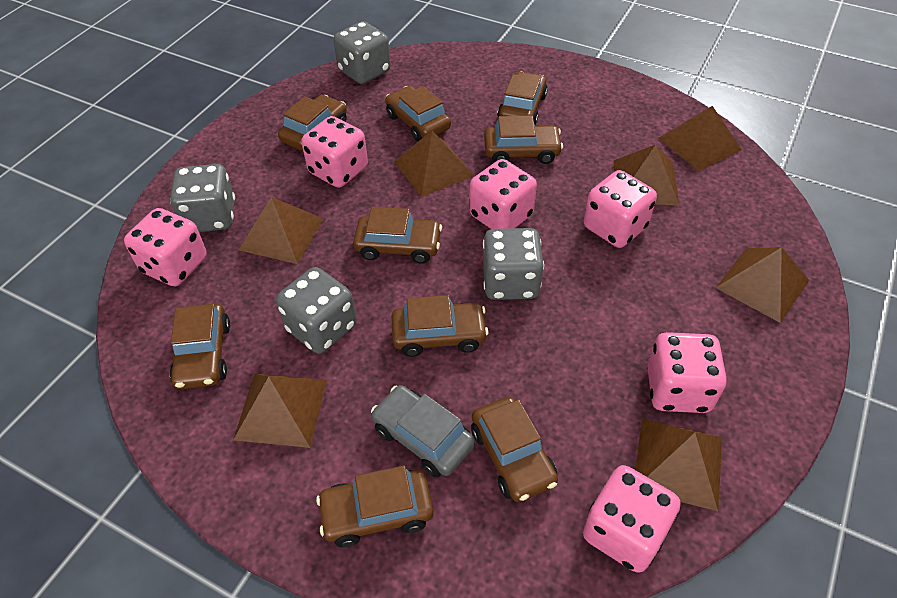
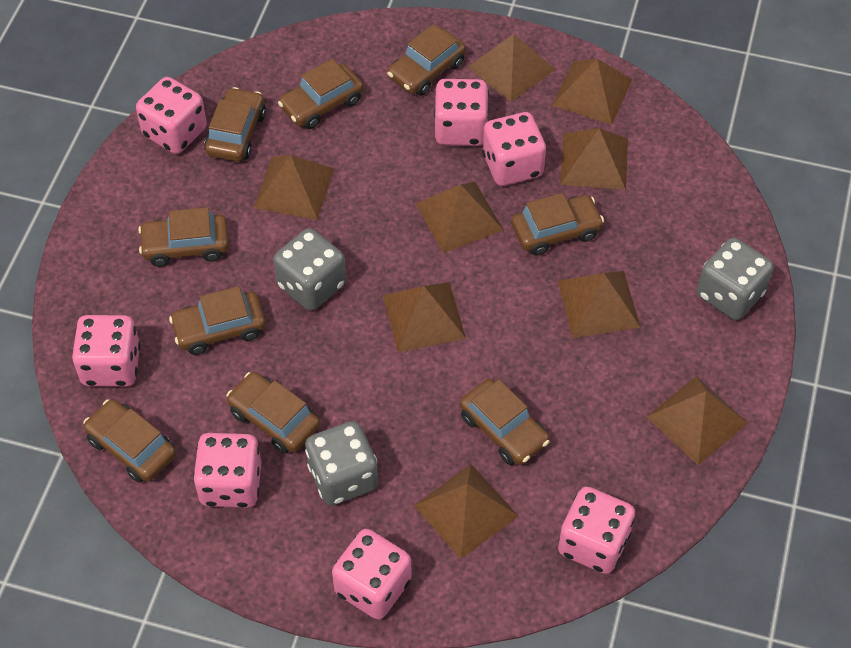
brown pyramid: 7 -> 9
grey car: 1 -> 0
grey dice: 4 -> 3
pink dice: 6 -> 7

